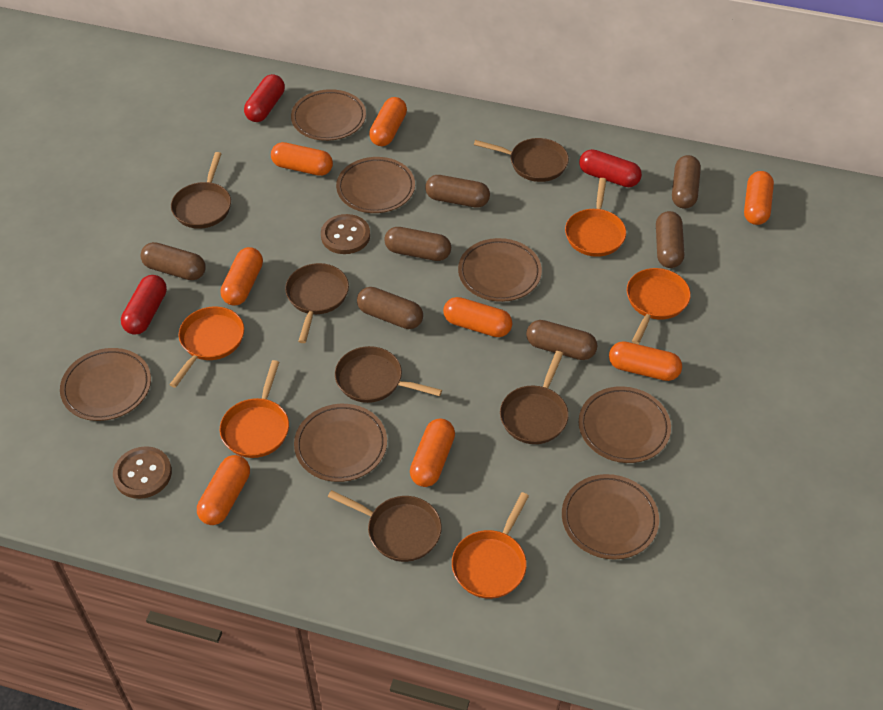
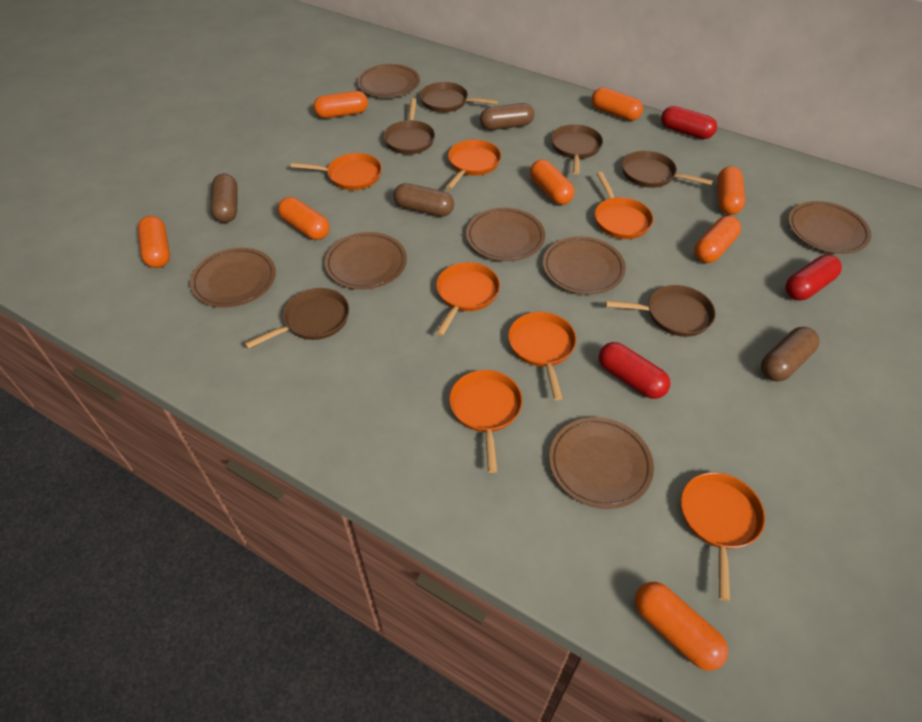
brown button: 2 -> 0
brown capsule: 7 -> 4
orange pan: 5 -> 7

